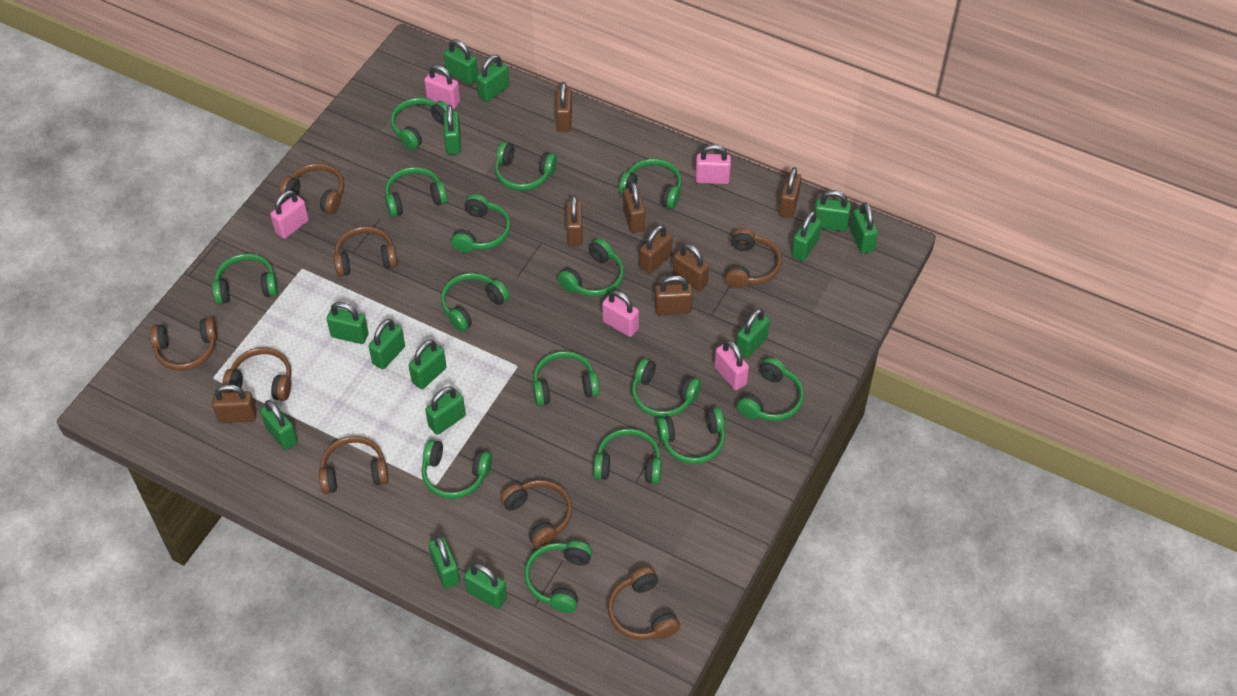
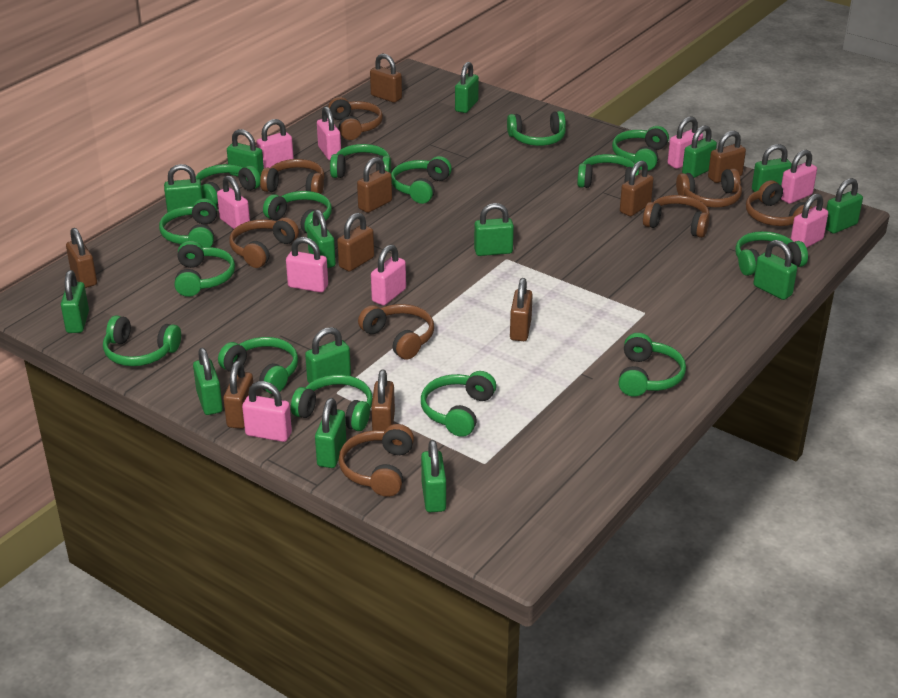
brown padlock: 8 -> 9
pink padlock: 5 -> 9

